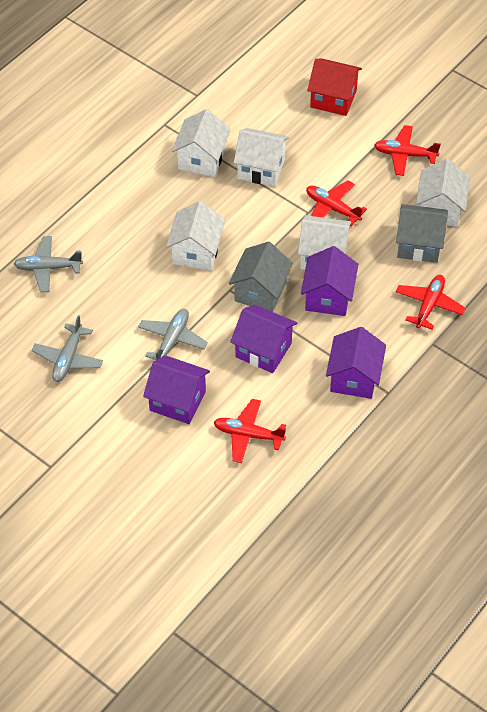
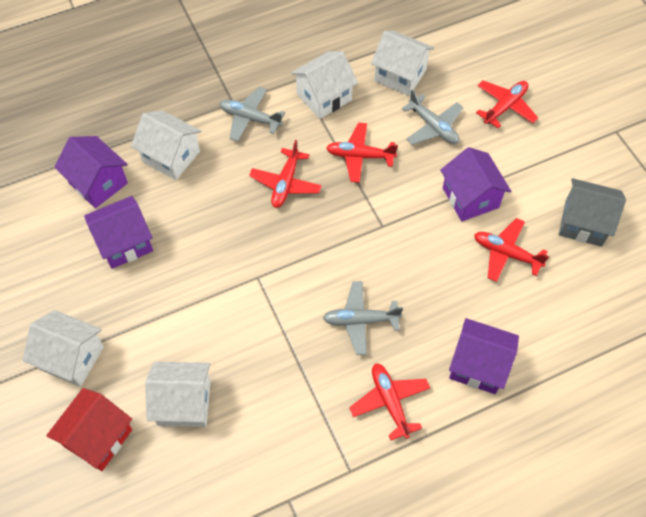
grey house: 2 -> 1
red plane: 4 -> 5

